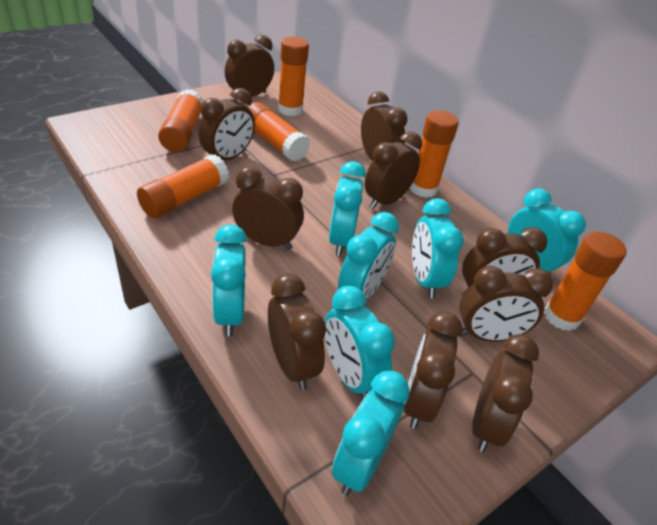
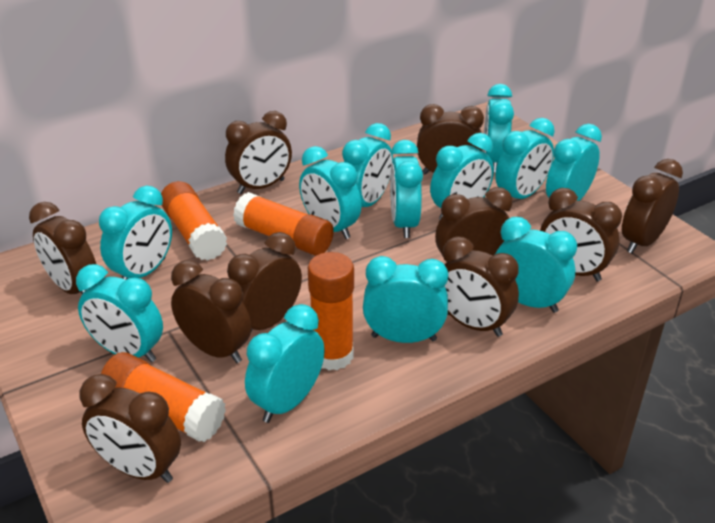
orange glue stick: 6 -> 4
turquoise clock: 7 -> 12

